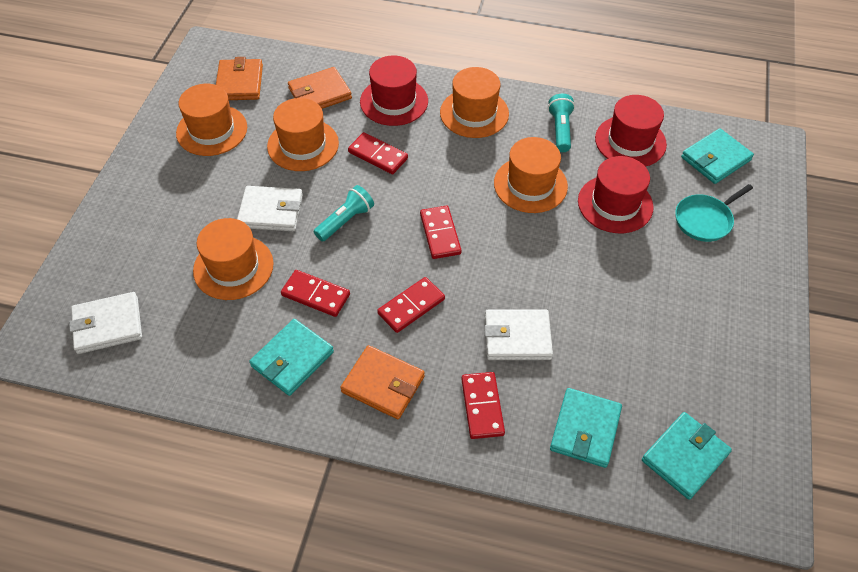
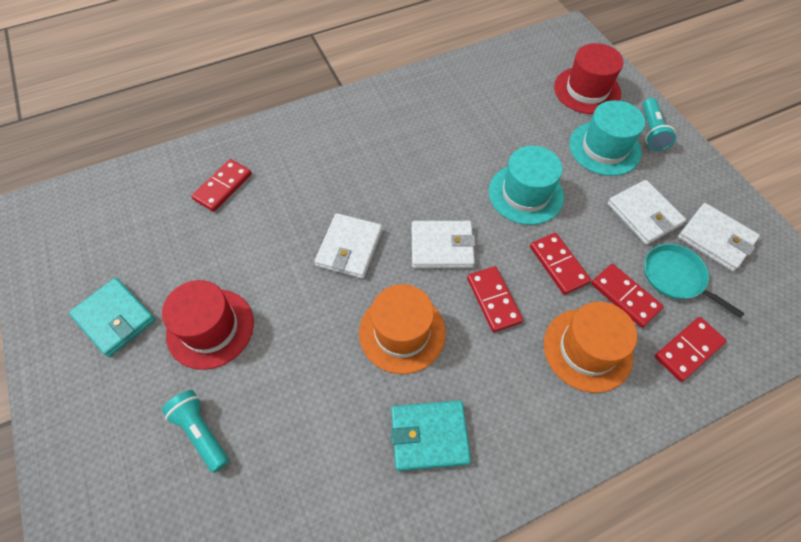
orange hat: 5 -> 2
orange wallet: 3 -> 0
red hat: 3 -> 2
turquoise hat: 0 -> 2
turquoise wallet: 4 -> 2
white wallet: 3 -> 4

